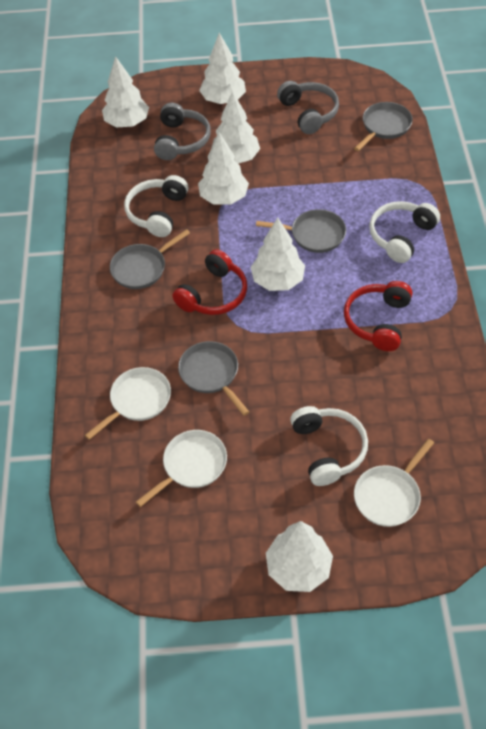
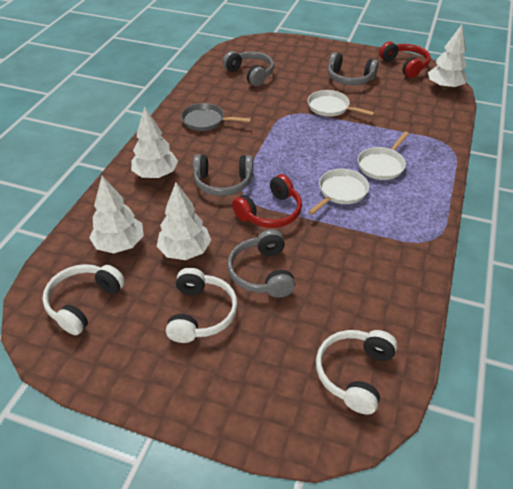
grey headphones: 2 -> 4
grey pan: 4 -> 1
white tree: 6 -> 4

